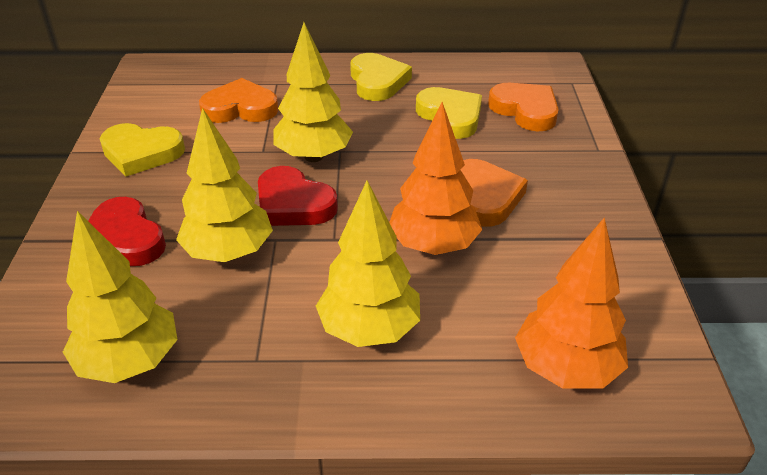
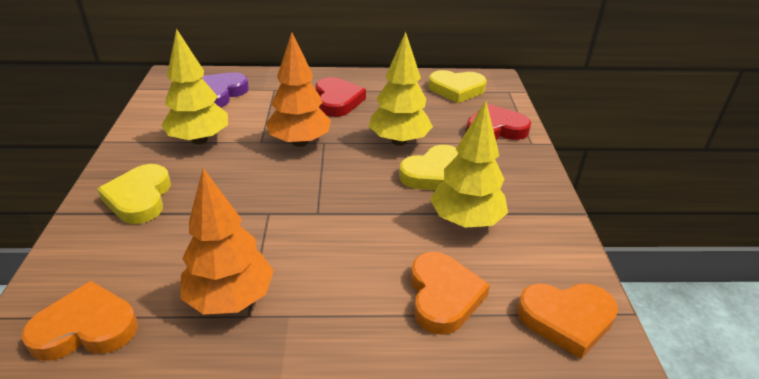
purple heart: 0 -> 1
yellow tree: 4 -> 3

